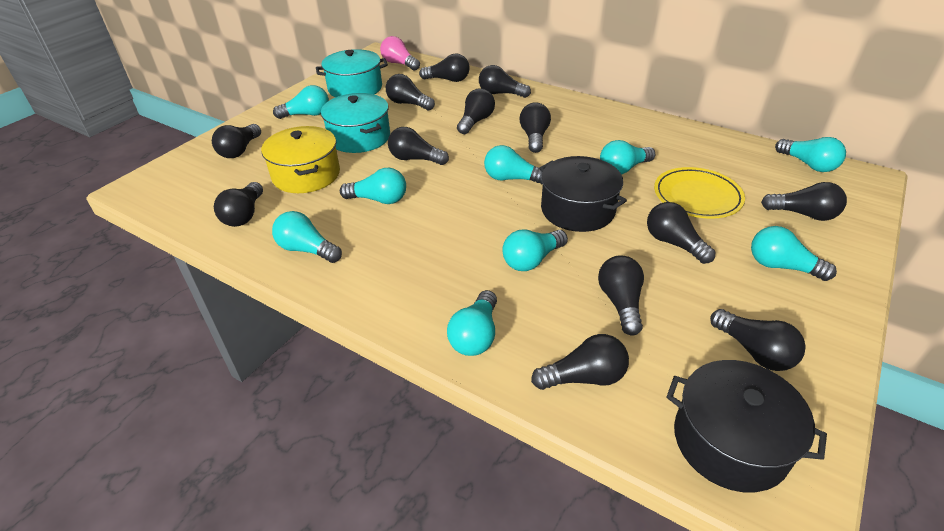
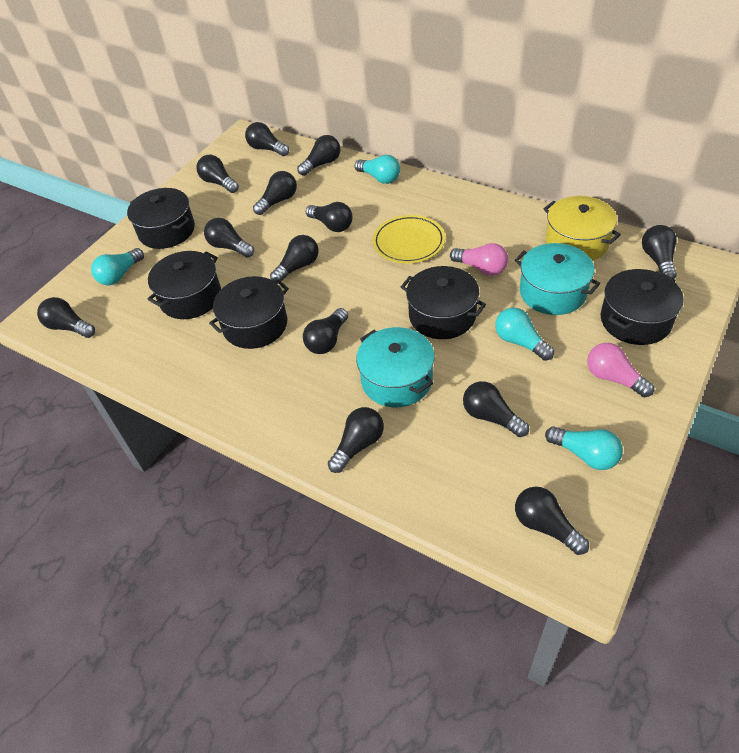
black pot: 2 -> 5
pink light bulb: 1 -> 2
turquoise light bulb: 9 -> 4

